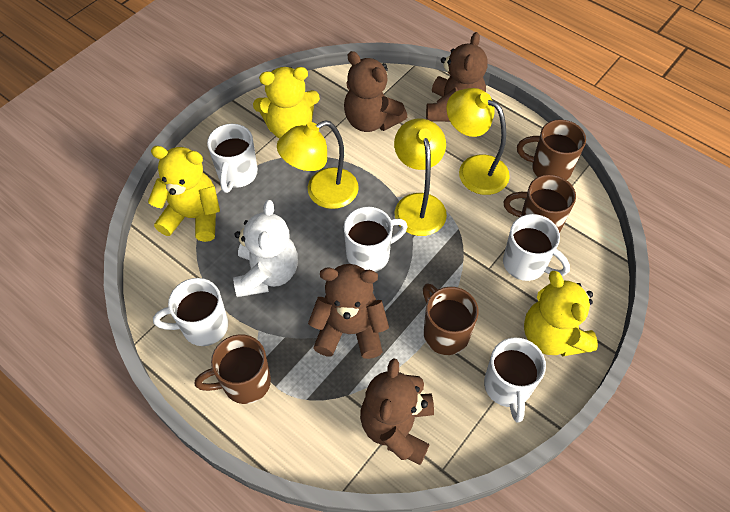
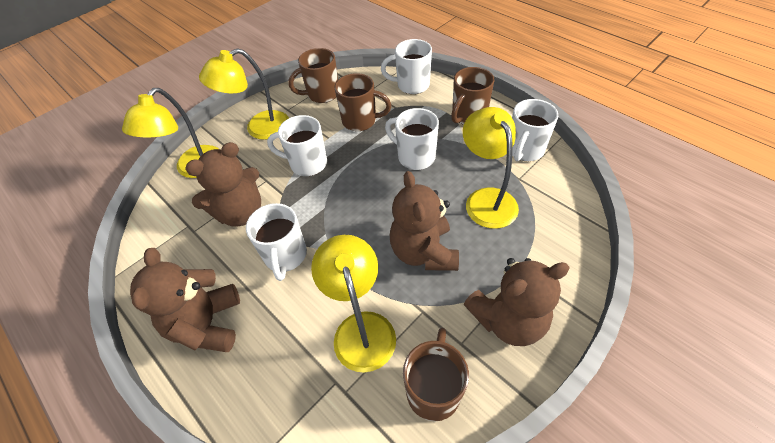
white teddy bear: 1 -> 0
yellow lamp: 3 -> 4
yellow teddy bear: 3 -> 0

